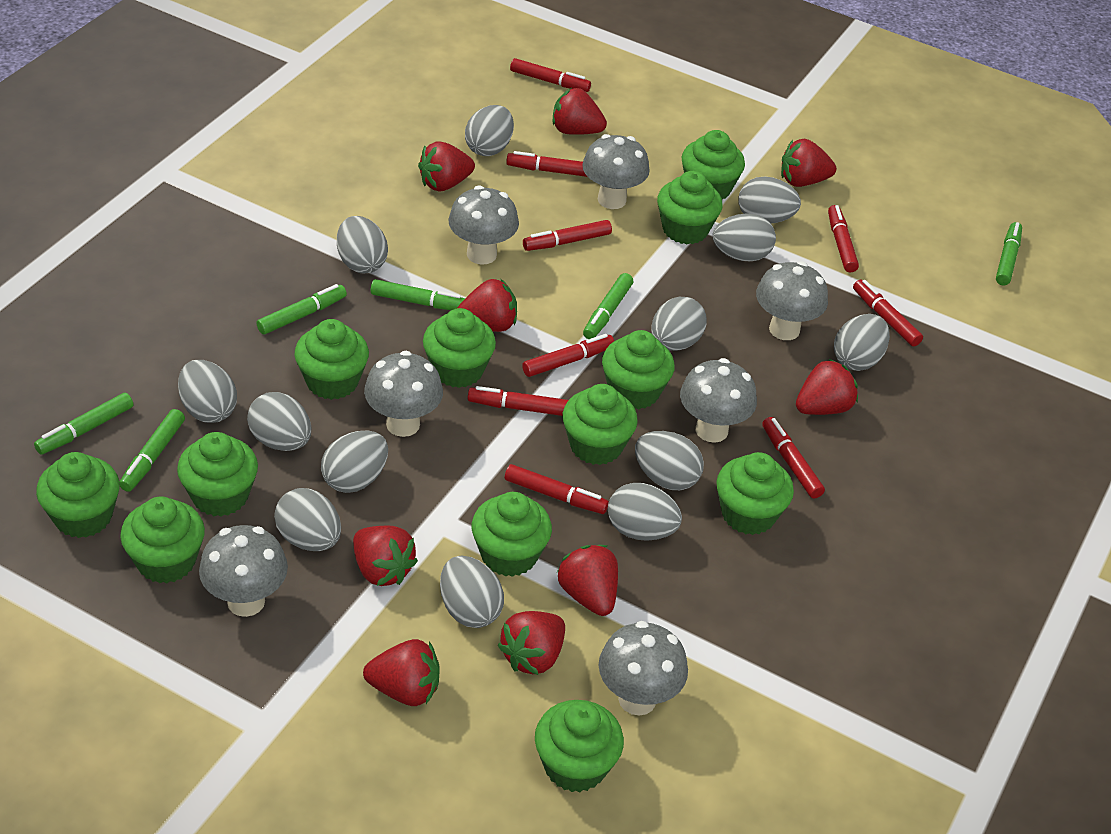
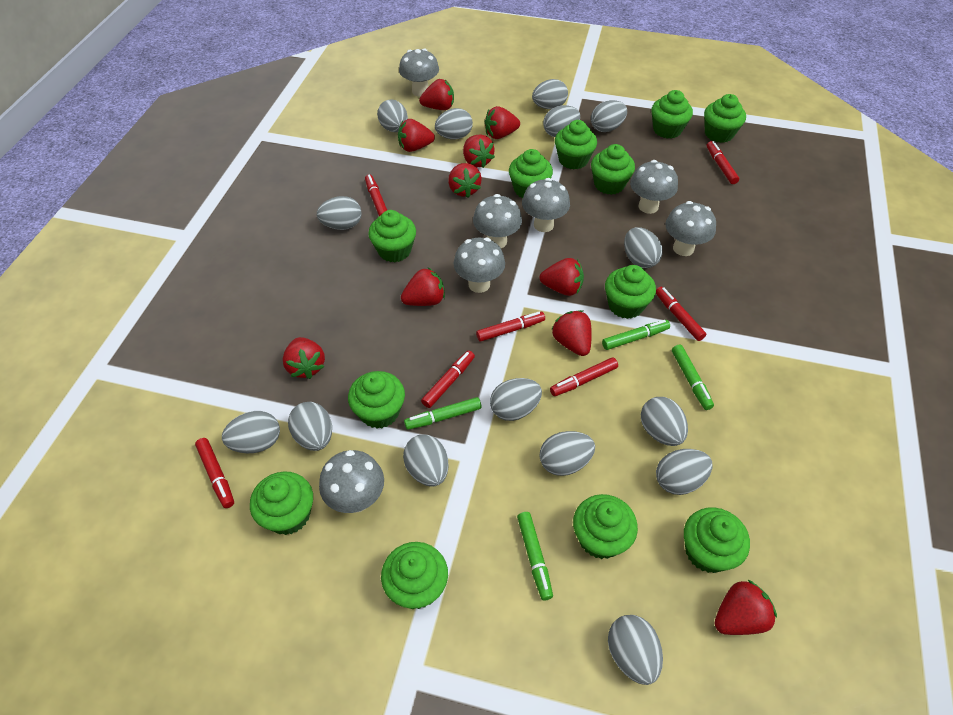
green marker: 6 -> 4
grey egg: 13 -> 15
red marker: 9 -> 7
red strawberry: 9 -> 10

